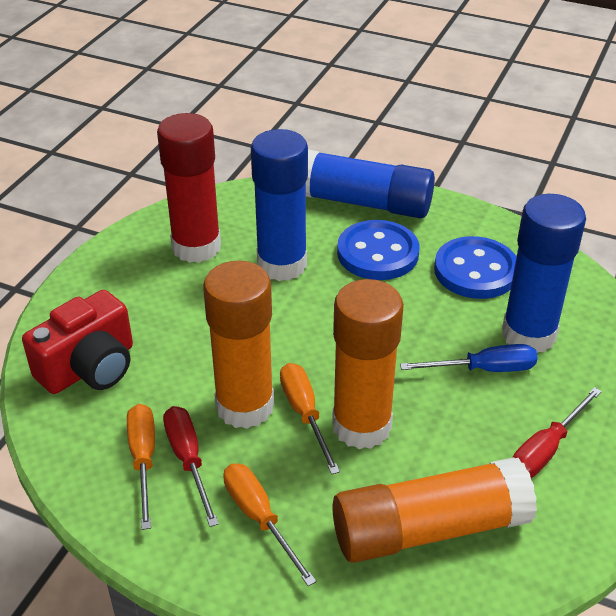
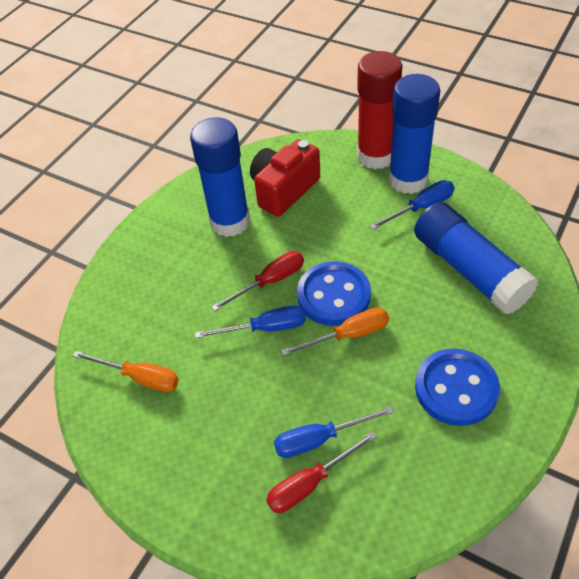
blue screwdriver: 1 -> 3
orange glue stick: 3 -> 0
orange screwdriver: 3 -> 2

